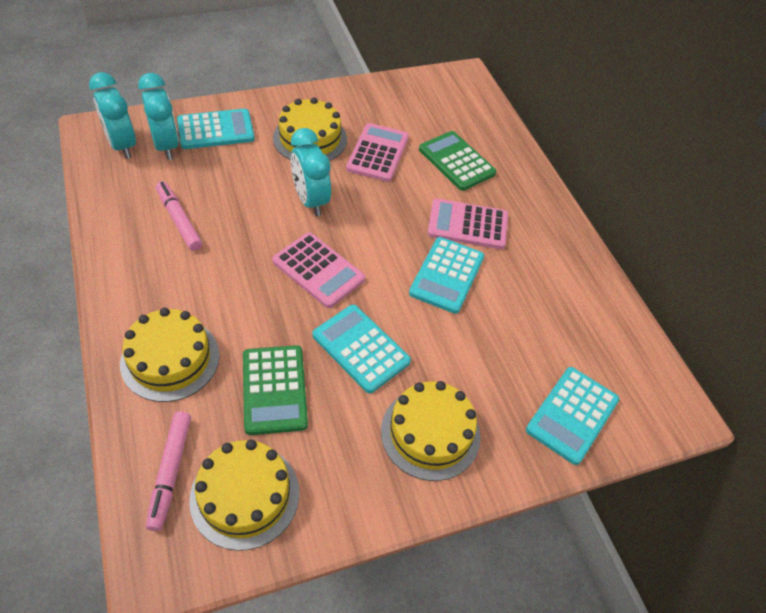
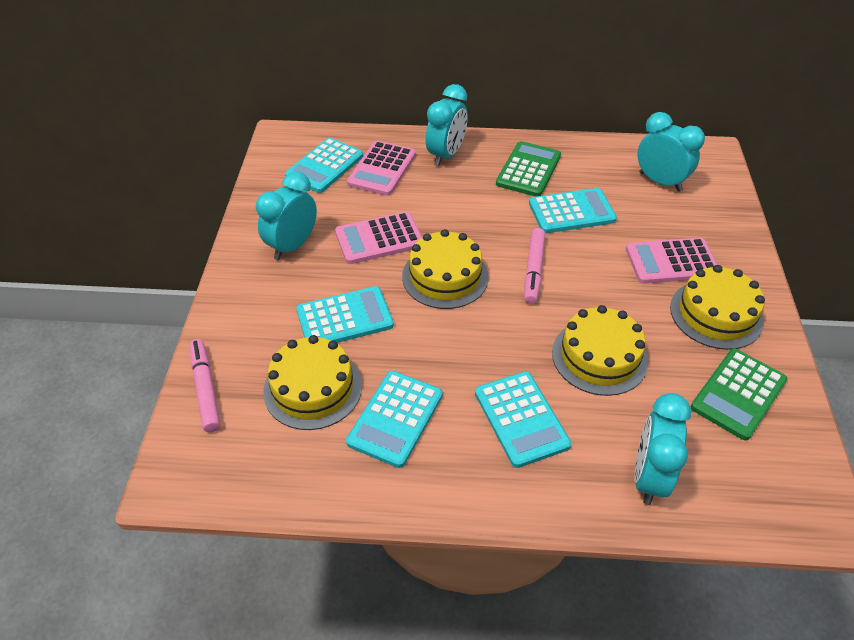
turquoise calculator: 4 -> 5
turquoise clock: 3 -> 4

